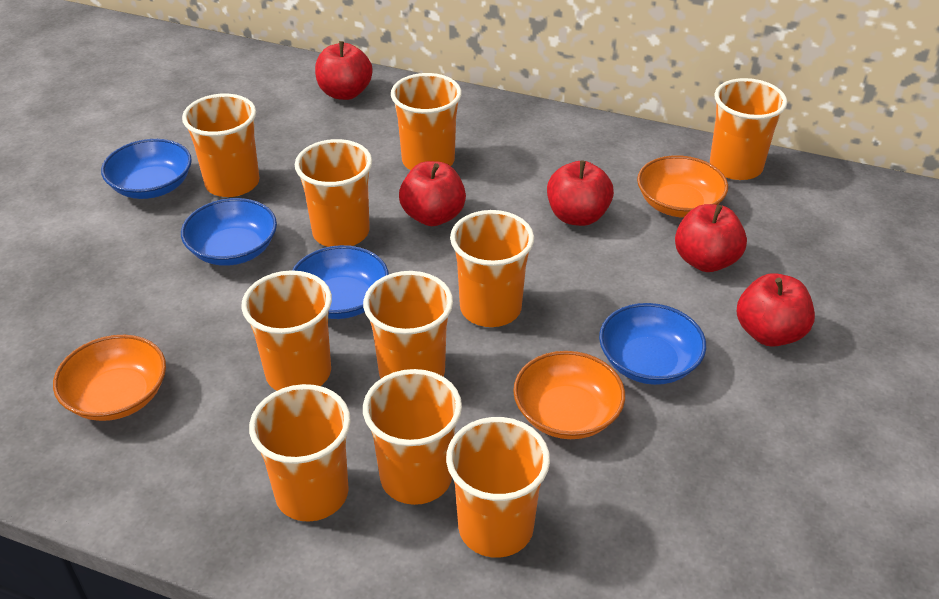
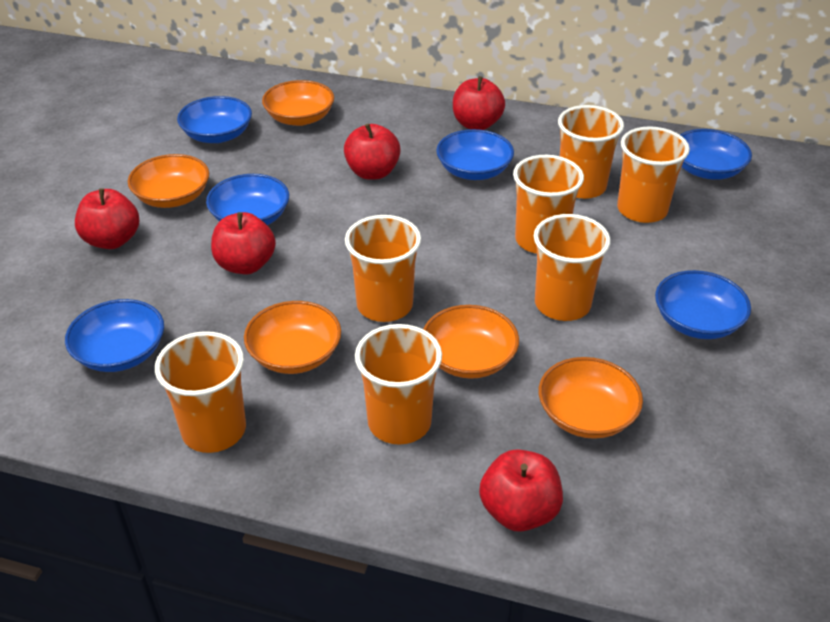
blue bowl: 4 -> 6
orange bowl: 3 -> 5
orange cup: 10 -> 7

